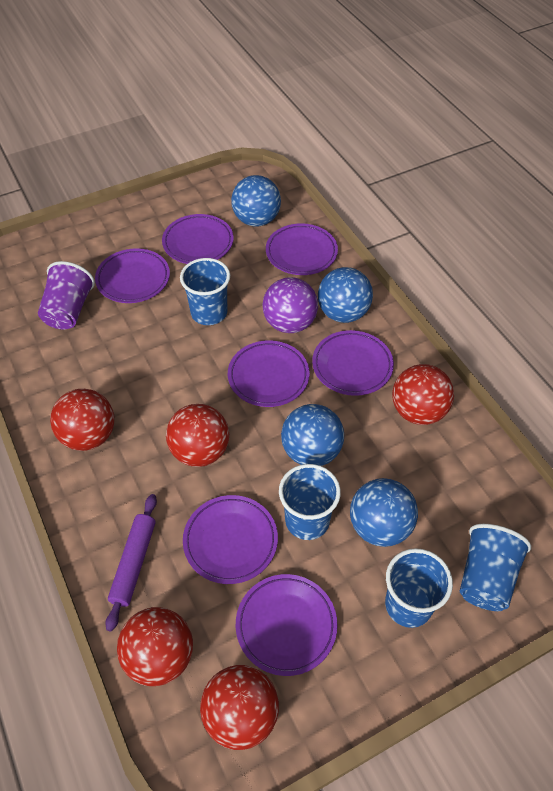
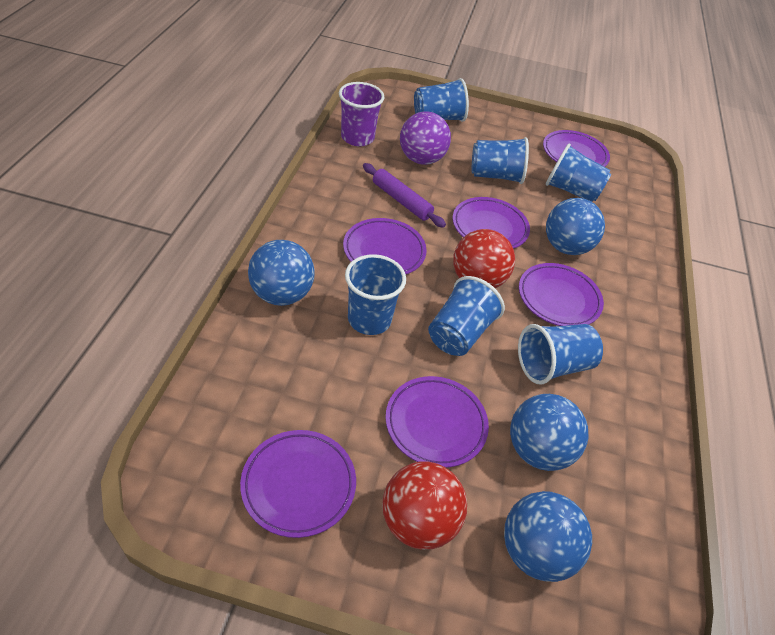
blue cup: 4 -> 6
purple plate: 7 -> 6
red ball: 5 -> 2

